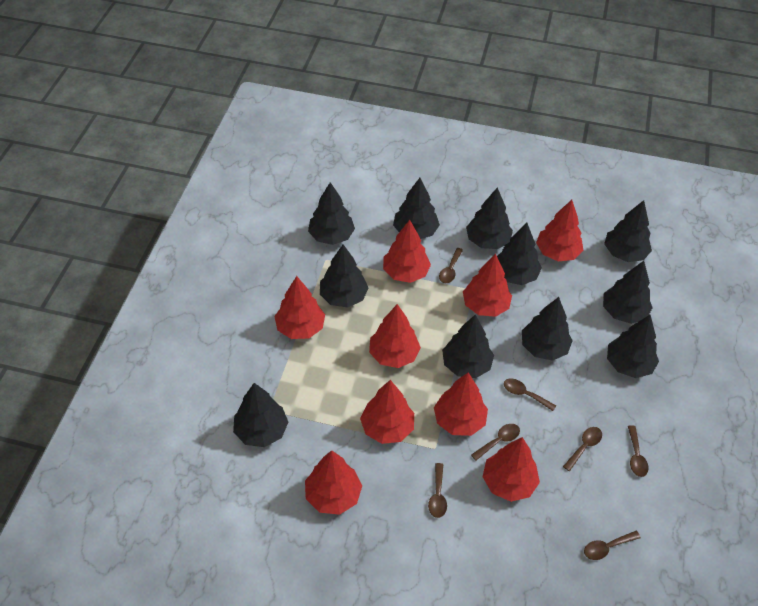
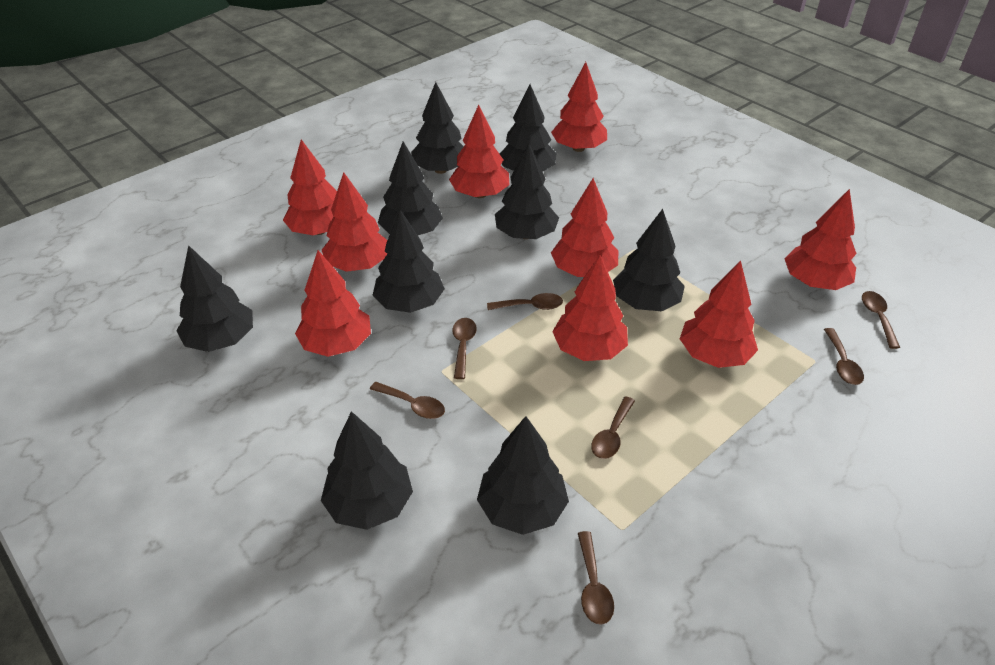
black tree: 11 -> 9

